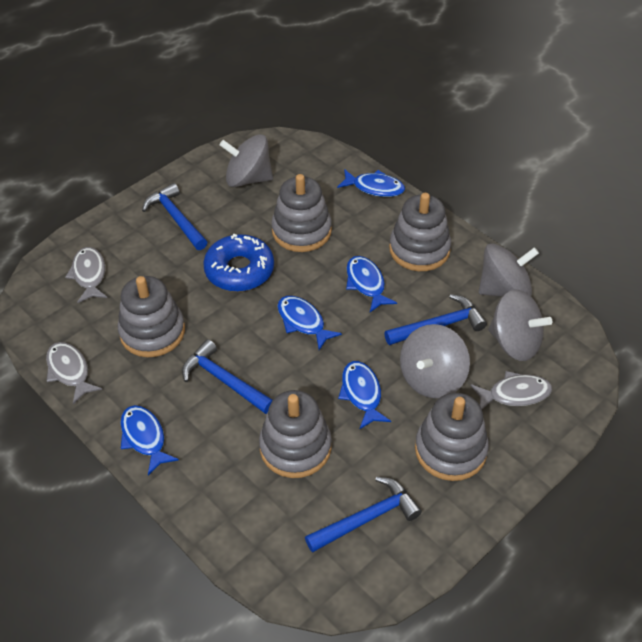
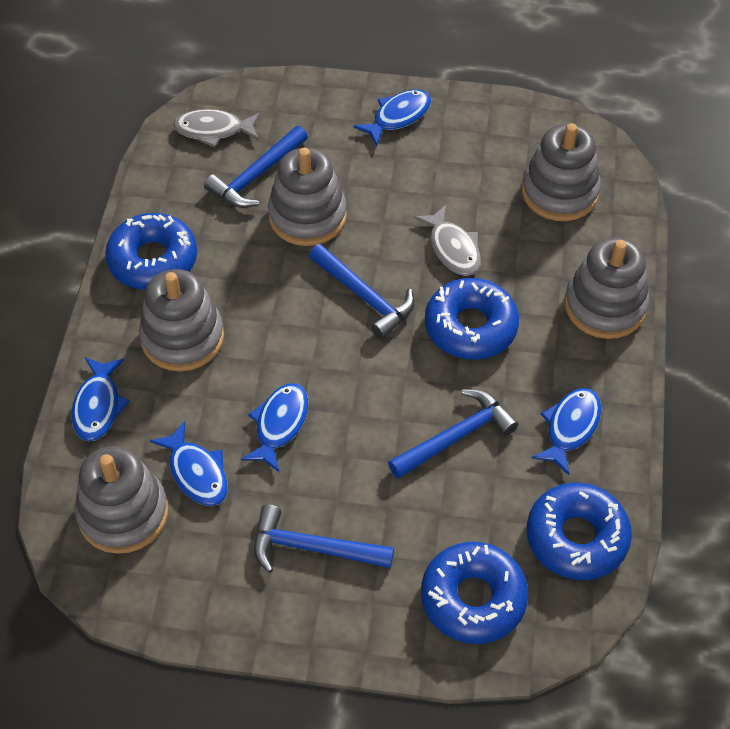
blue donut: 1 -> 4
grey fish: 3 -> 2
grey spinning top: 4 -> 0

